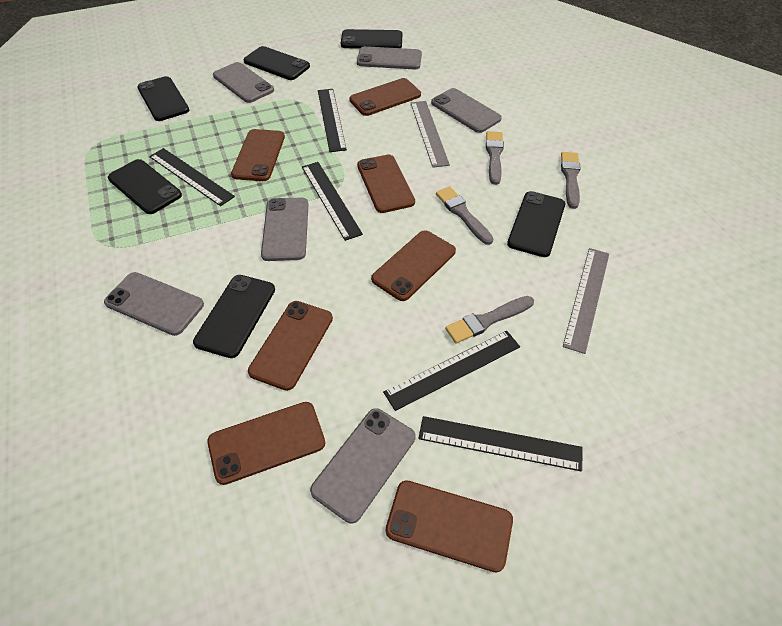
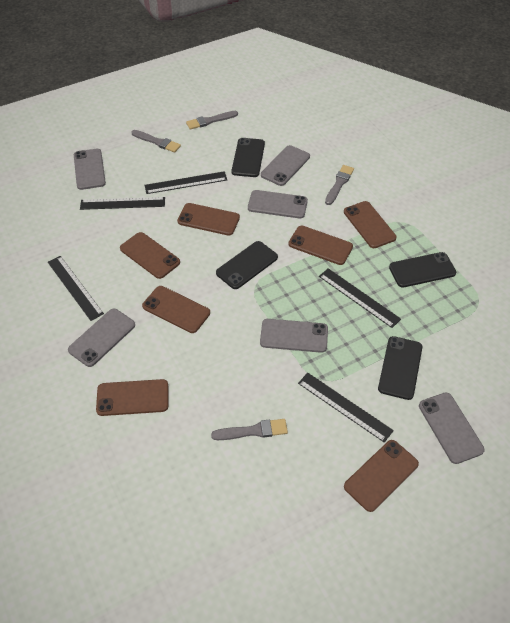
black phone: 6 -> 4
grey ruler: 2 -> 0

